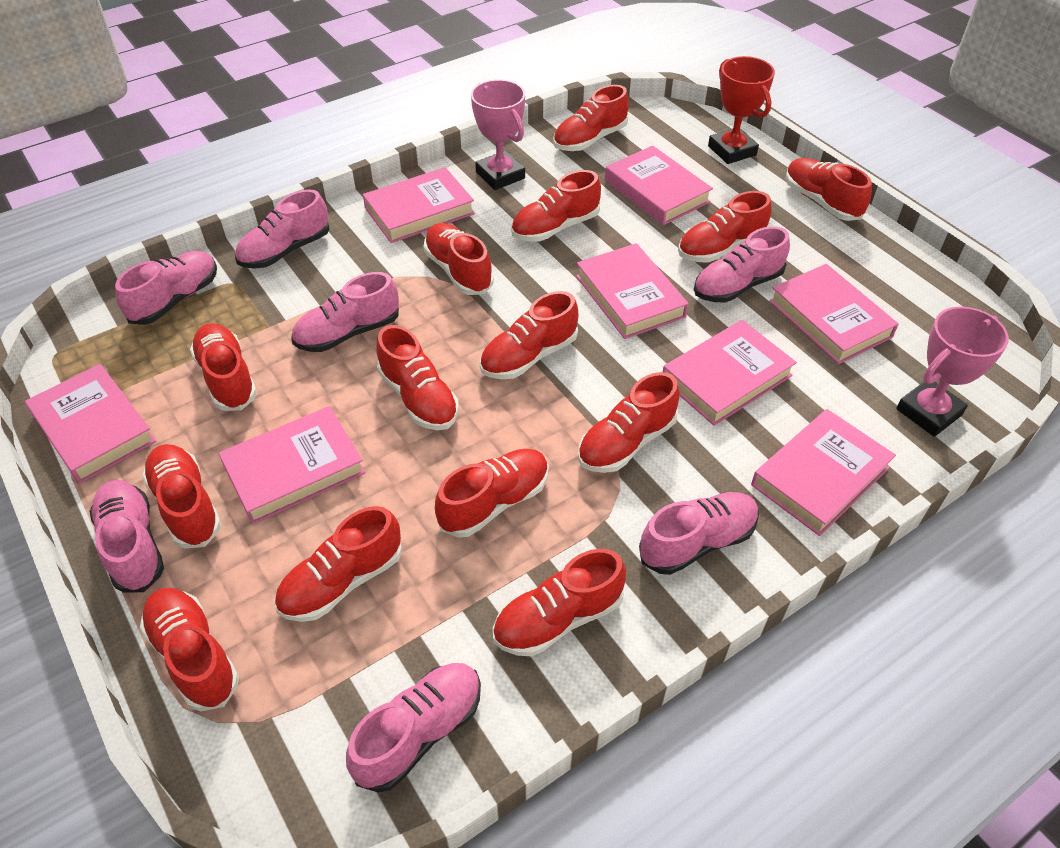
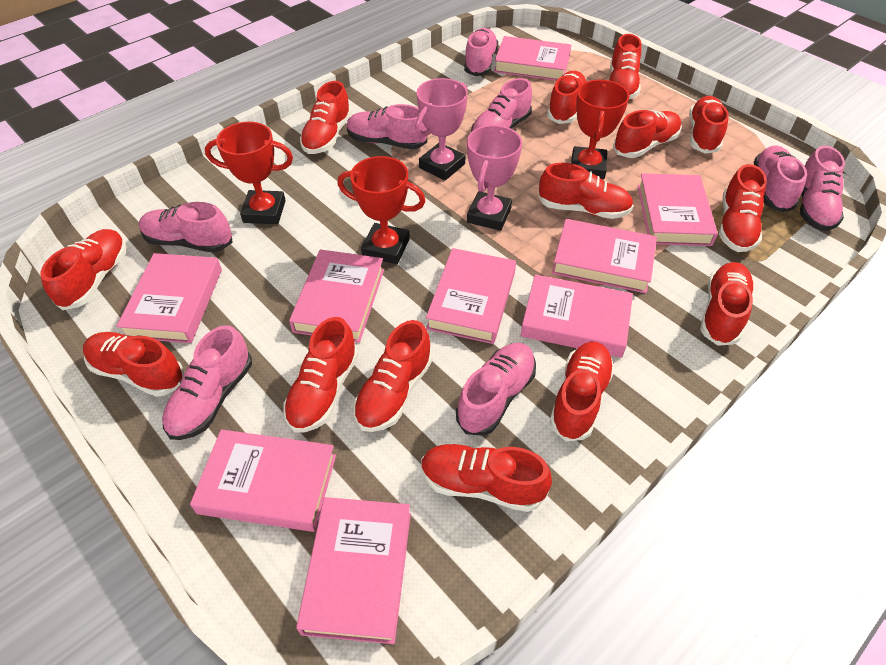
pink book: 8 -> 9
pink shoe: 7 -> 8
red trophy: 1 -> 3

